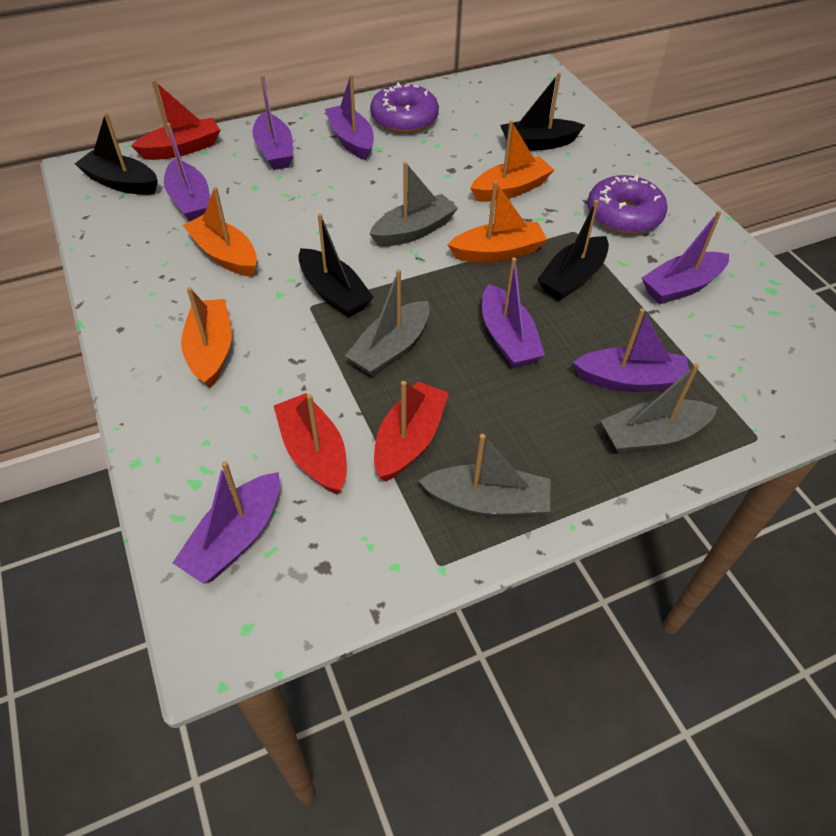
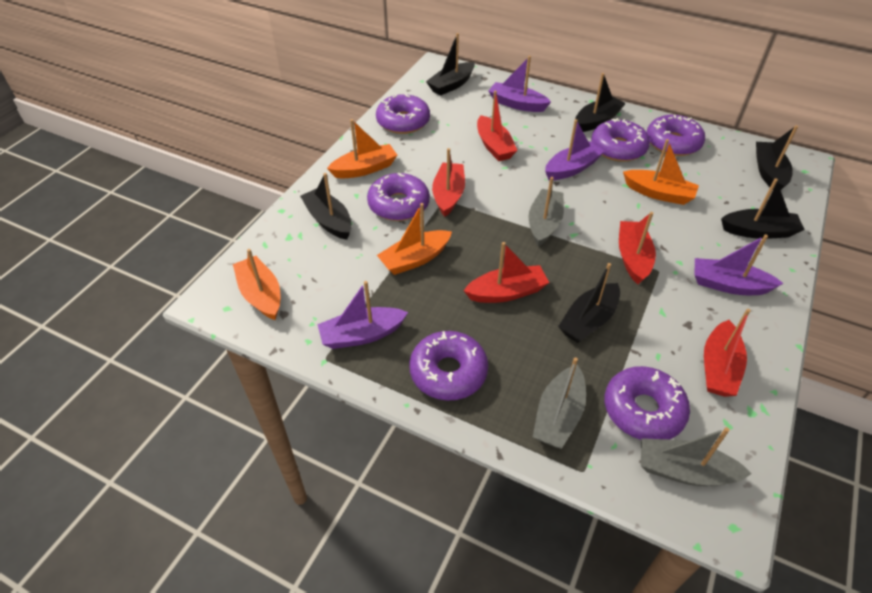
black boat: 4 -> 6
grey boat: 4 -> 3
purple boat: 7 -> 4
purple donut: 2 -> 6
red boat: 3 -> 5

